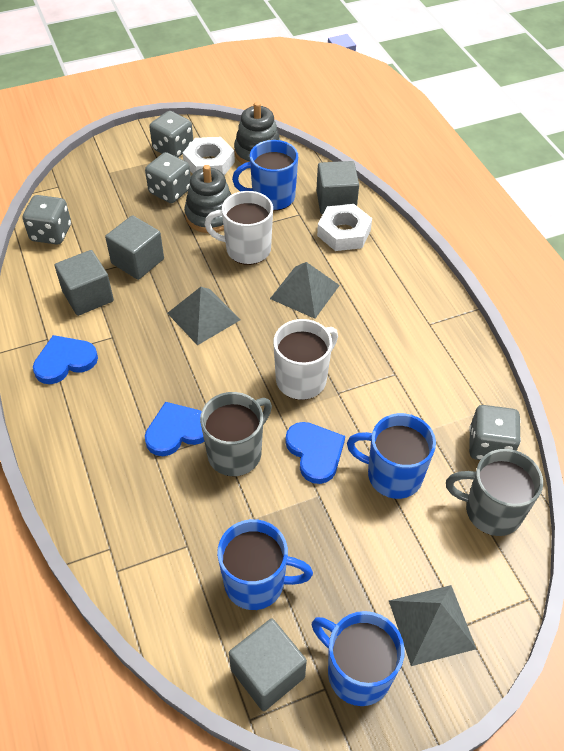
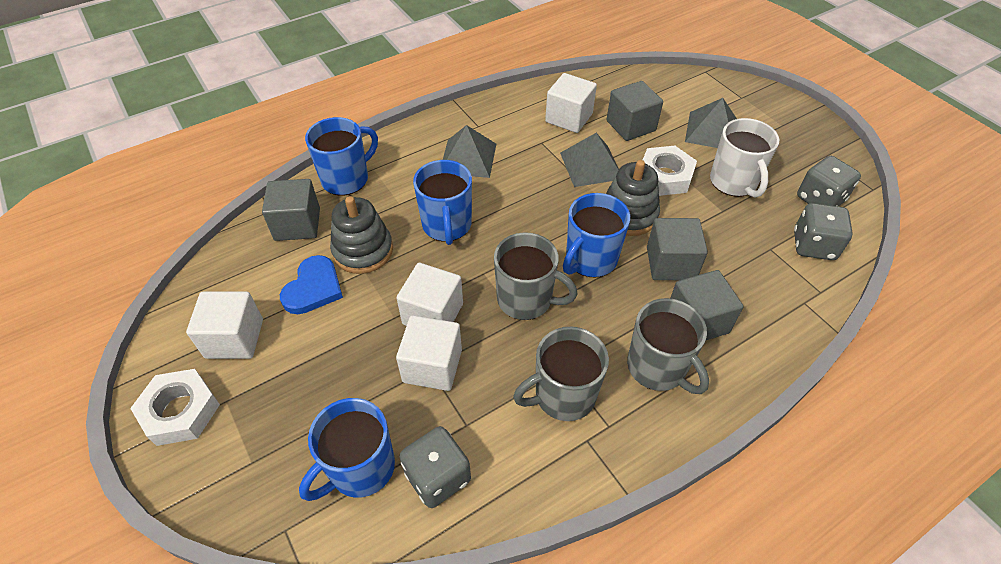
blue heart: 3 -> 1
grey dice: 4 -> 3
grey mug: 2 -> 3
white cube: 0 -> 4
white mug: 2 -> 1

